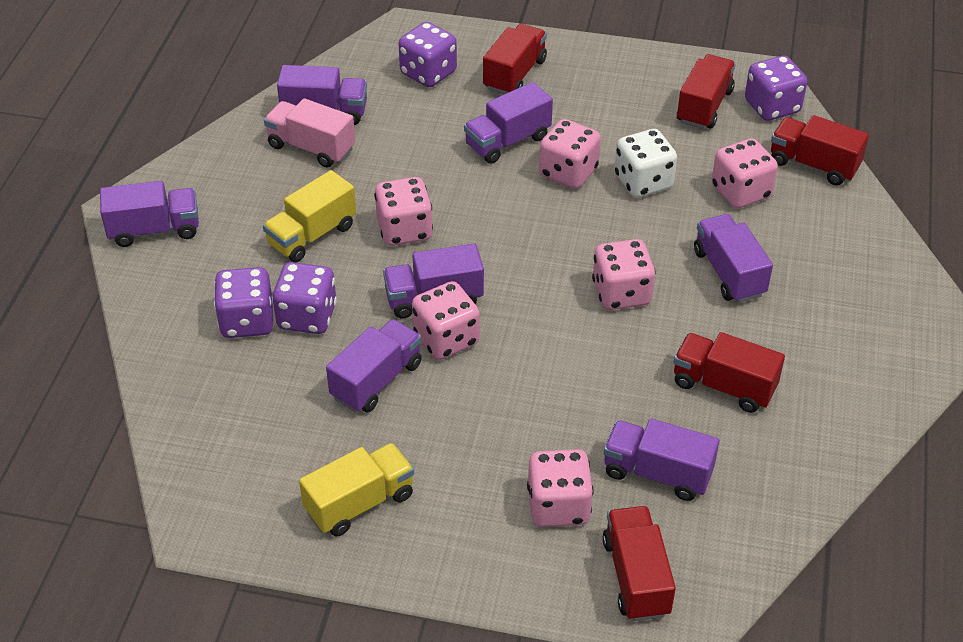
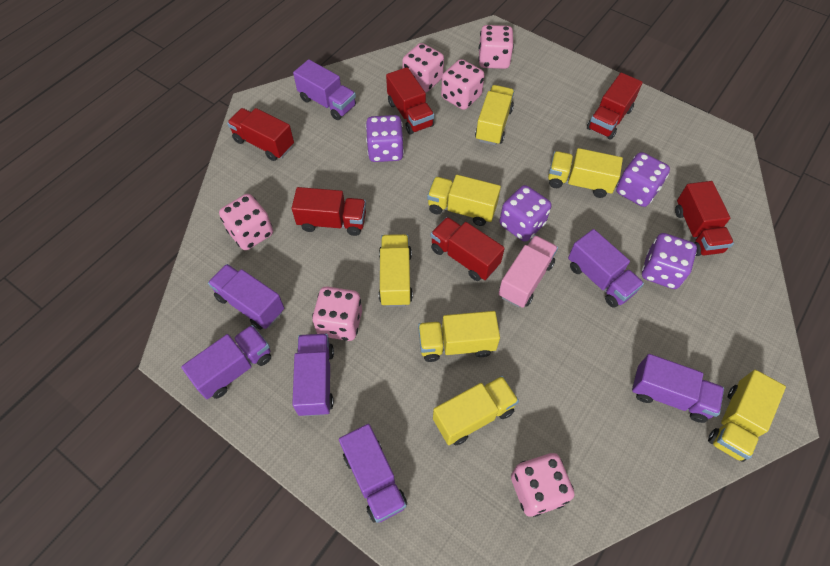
red truck: 5 -> 6
white dice: 1 -> 0
yellow truck: 2 -> 7

